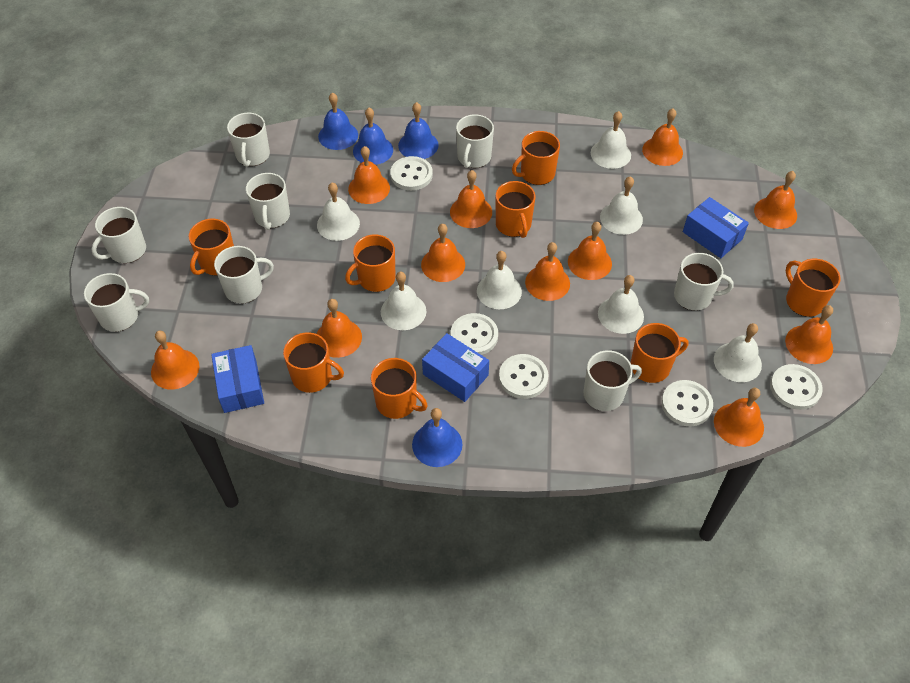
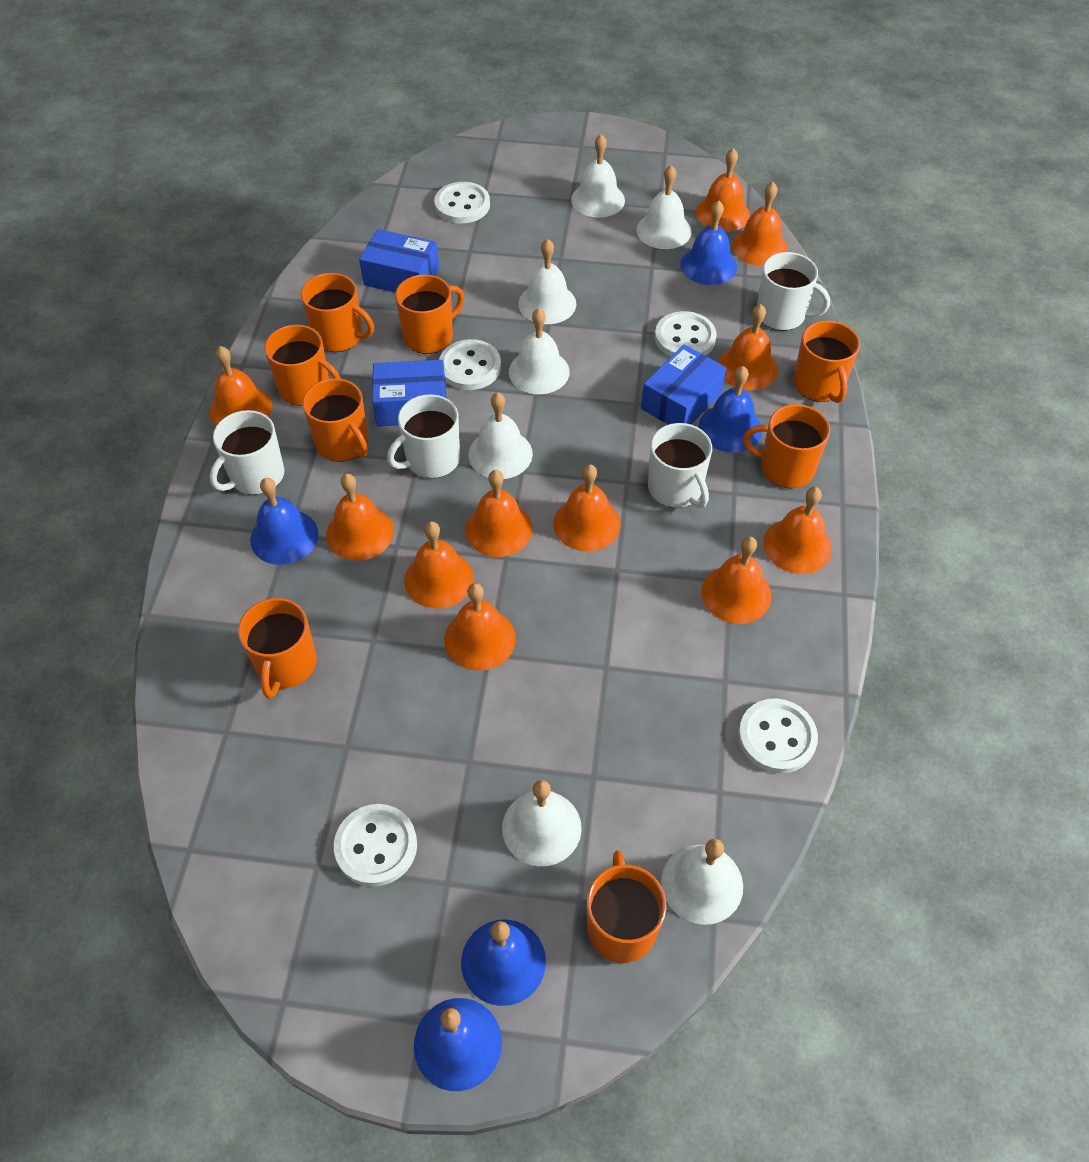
blue bell: 4 -> 5
white mug: 8 -> 4

